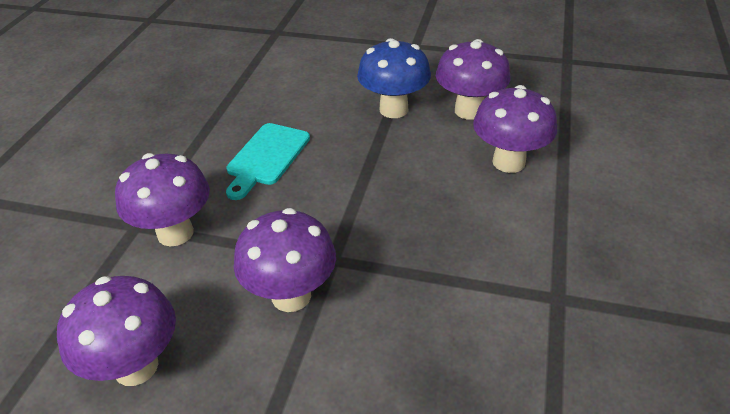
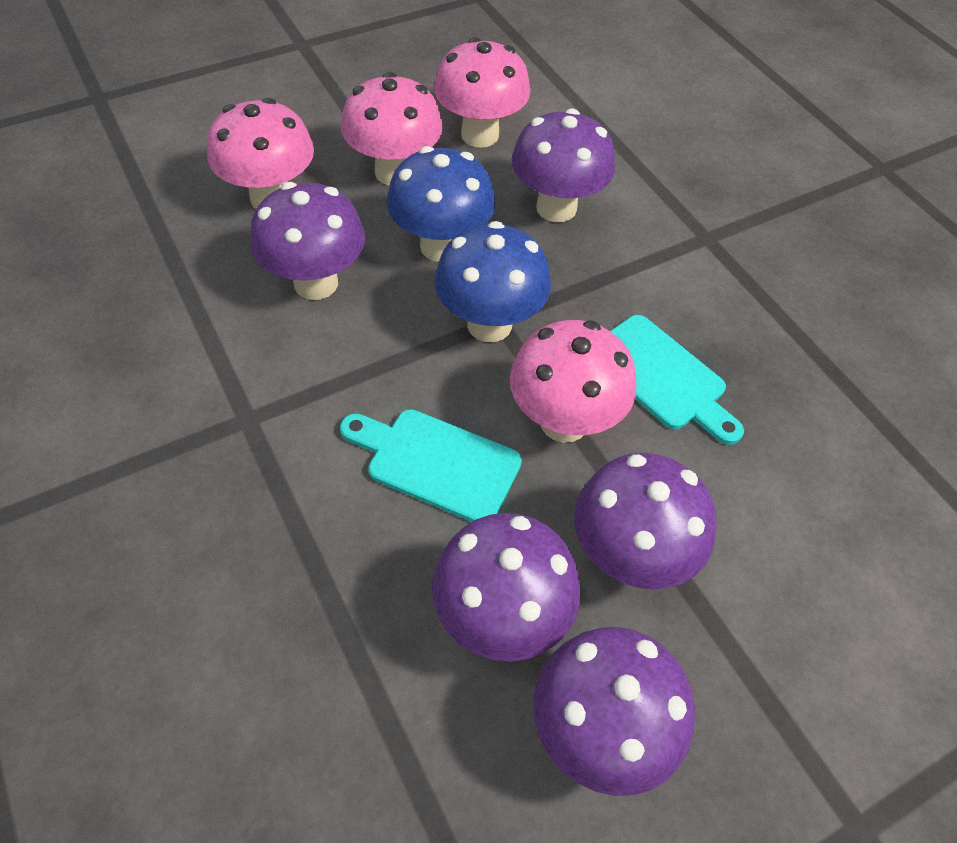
blue mushroom: 1 -> 2
pink mushroom: 0 -> 4
turquoise cutting board: 1 -> 2

